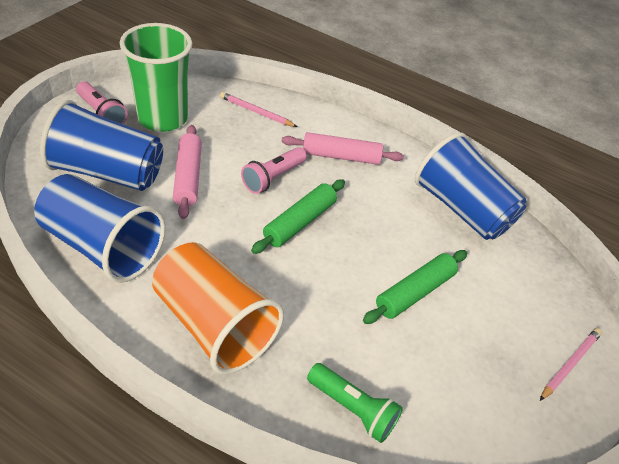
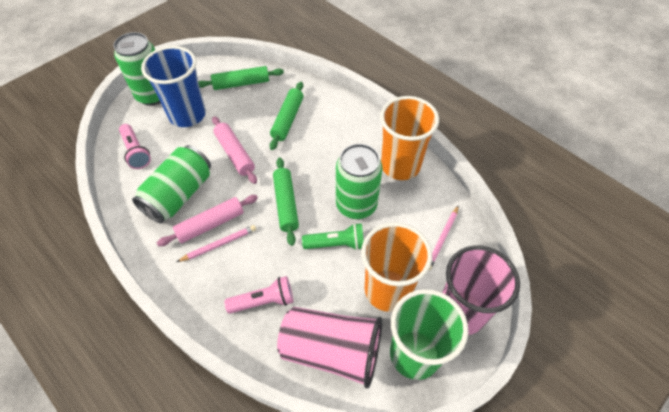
blue cup: 3 -> 1
green can: 0 -> 3
green rolling pin: 2 -> 3
orange cup: 1 -> 2
pink cup: 0 -> 2

